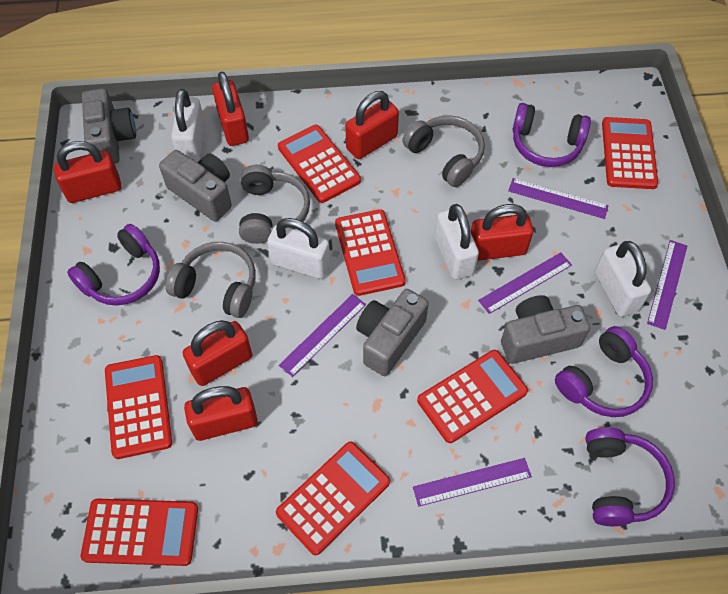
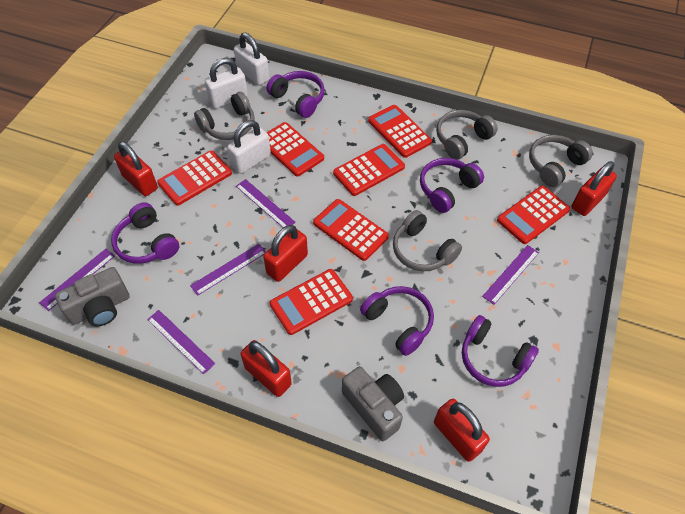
grey camera: 4 -> 2
grey headphones: 3 -> 4
purple headphones: 4 -> 5
red padlock: 6 -> 5
white padlock: 4 -> 3

